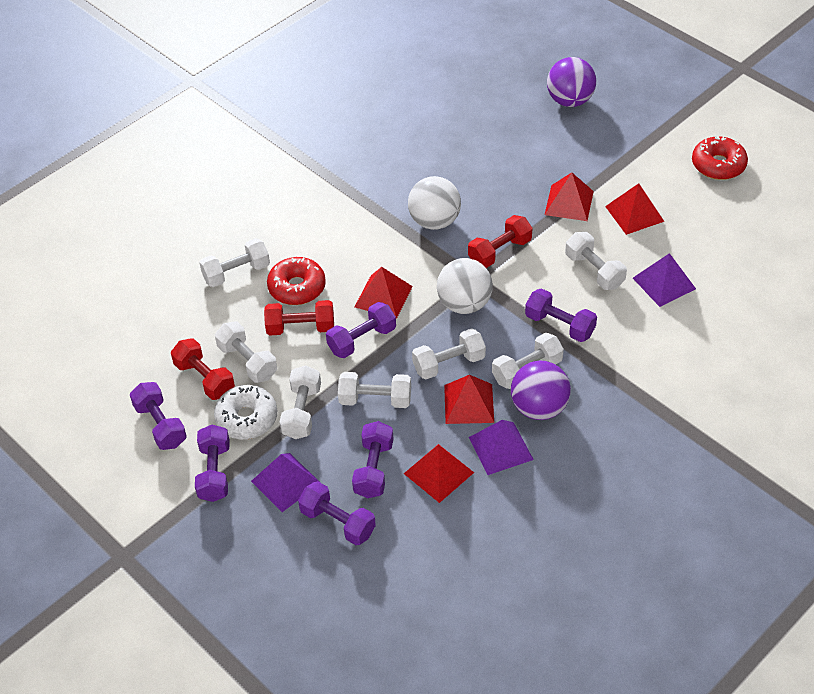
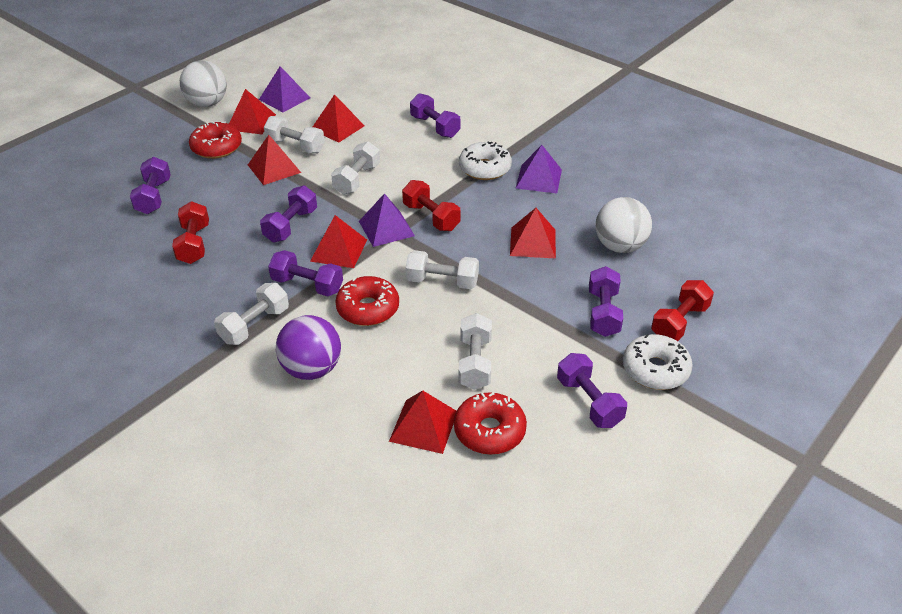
purple ball: 2 -> 1
red donut: 2 -> 3
red pyramid: 5 -> 6
white donut: 1 -> 2
white dumbbell: 7 -> 5

